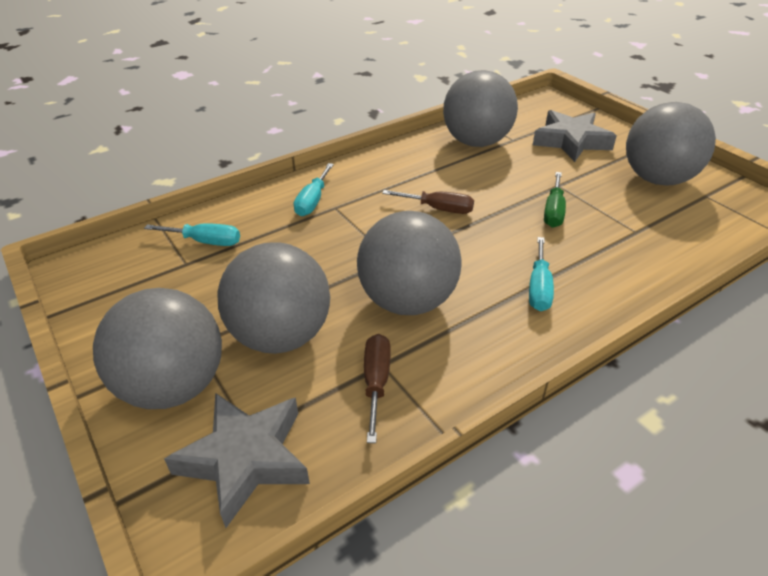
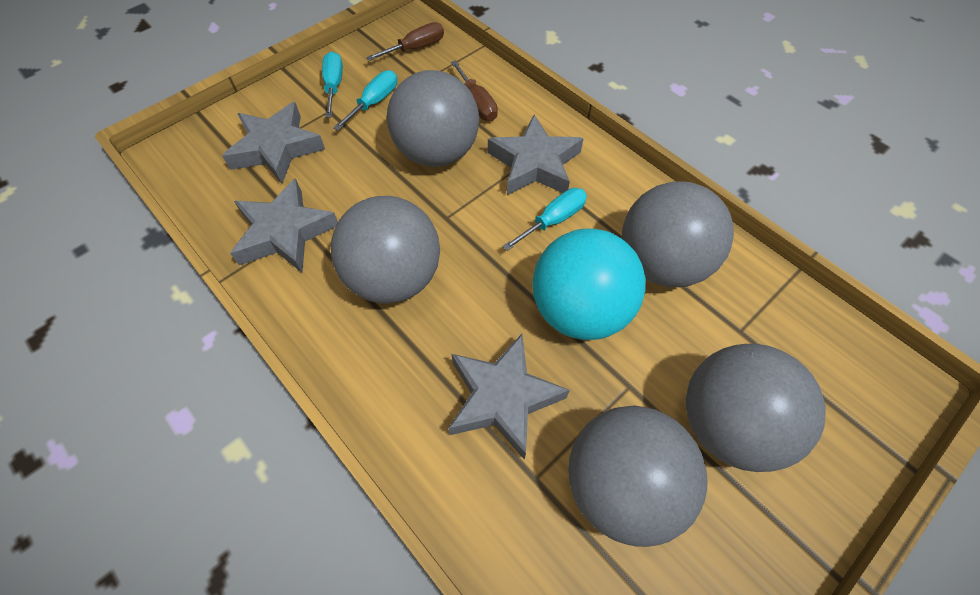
green screwdriver: 1 -> 0
grey star: 2 -> 4
turquoise ball: 0 -> 1

